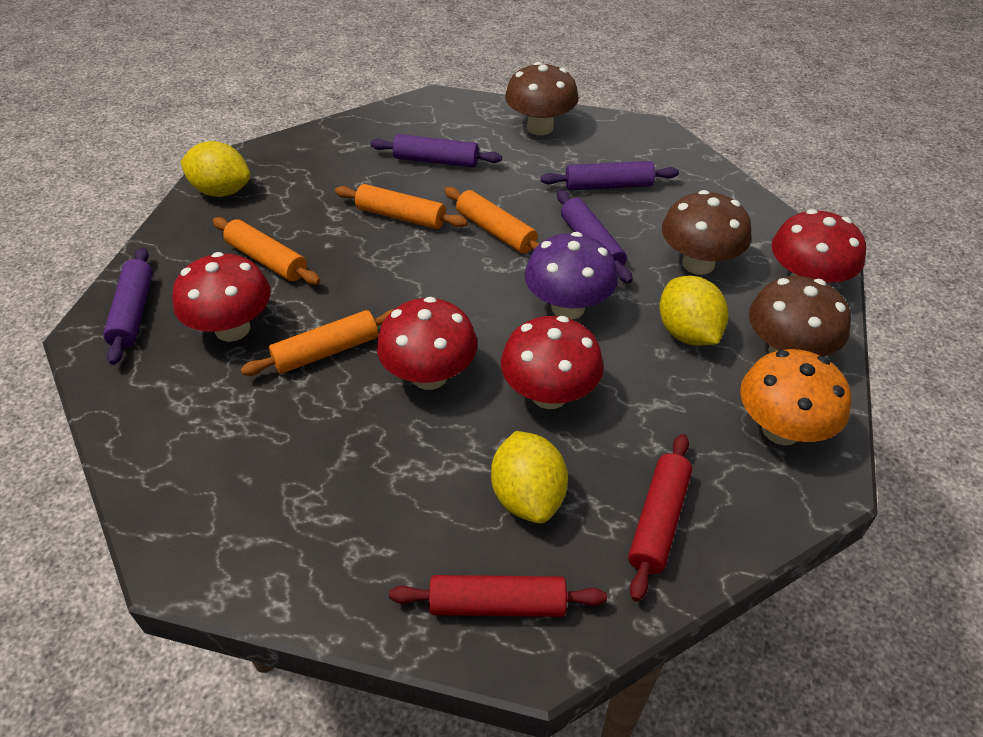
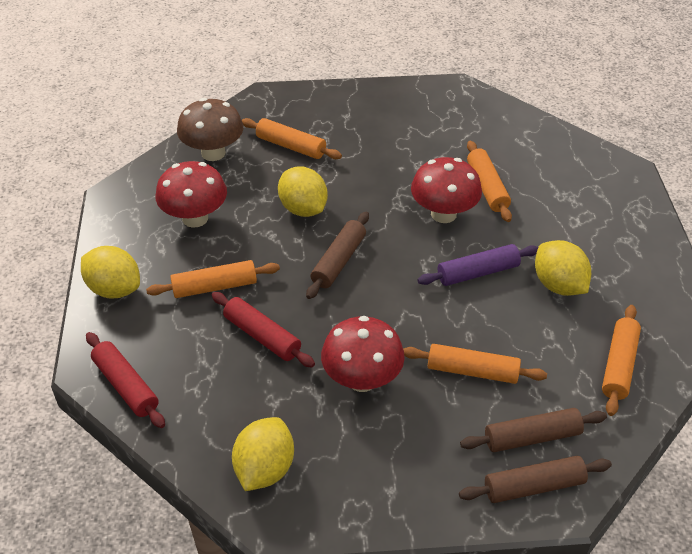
brown mushroom: 3 -> 1
brown rolling pin: 0 -> 3
orange mushroom: 1 -> 0
orange rolling pin: 4 -> 5
purple mushroom: 1 -> 0
purple rolling pin: 4 -> 1
red mushroom: 4 -> 3
yellow lemon: 3 -> 4

